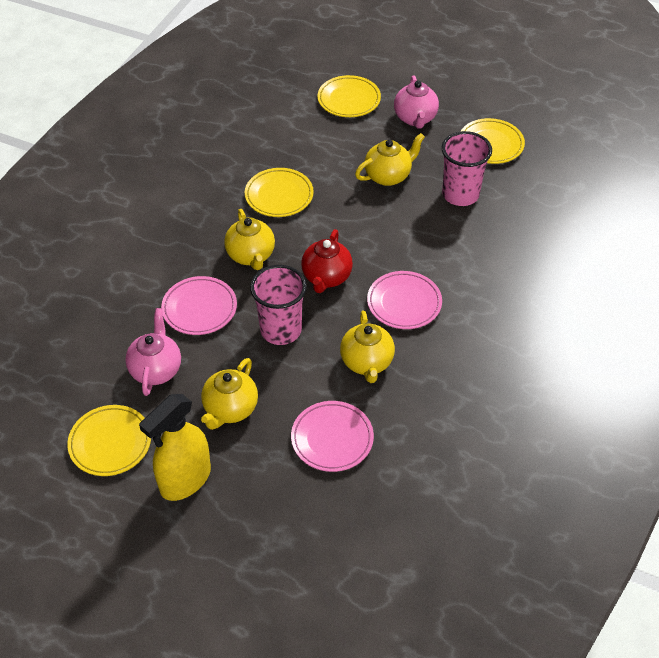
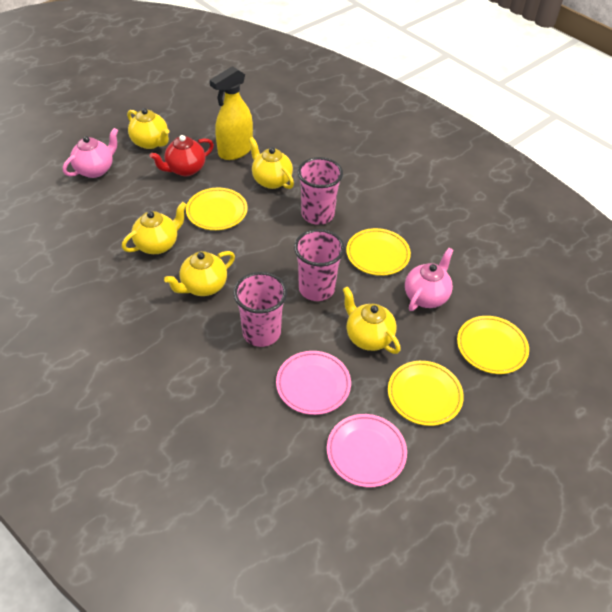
pink cup: 2 -> 3
pink plate: 3 -> 2
yellow teapot: 4 -> 5

